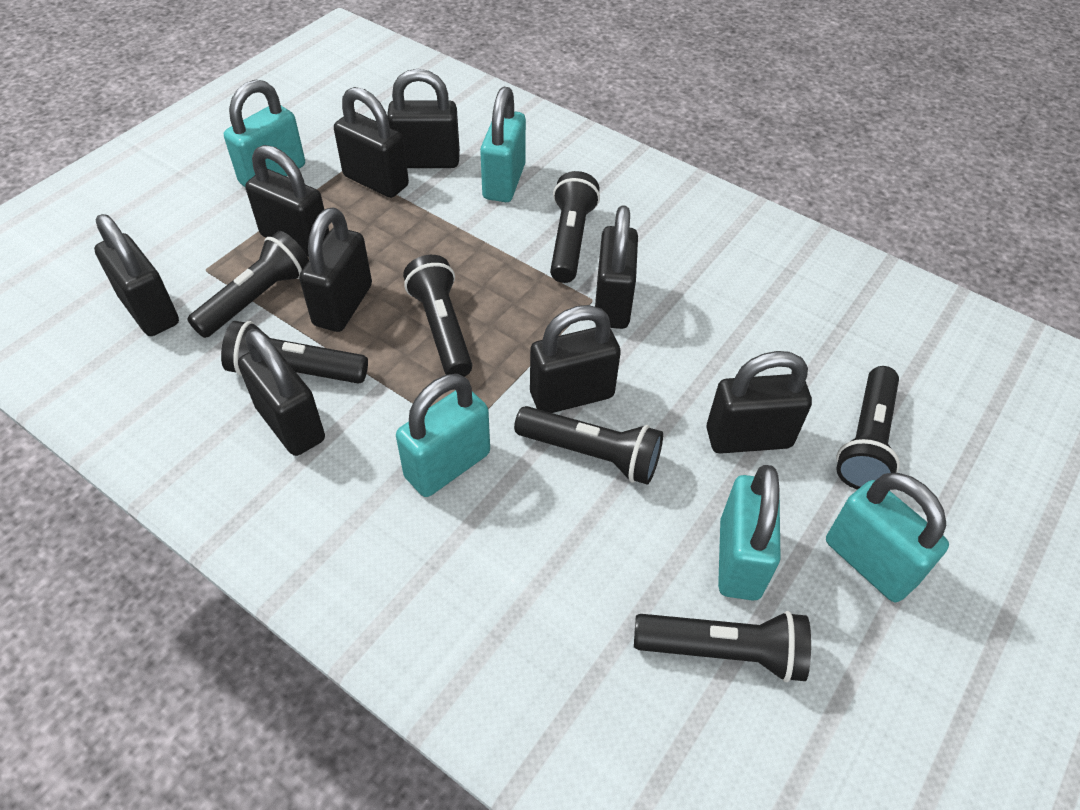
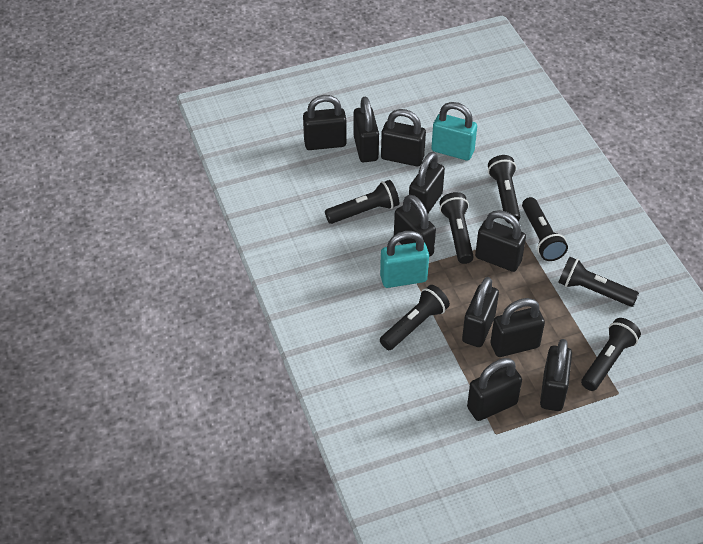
black padlock: 9 -> 10
turquoise padlock: 5 -> 2

